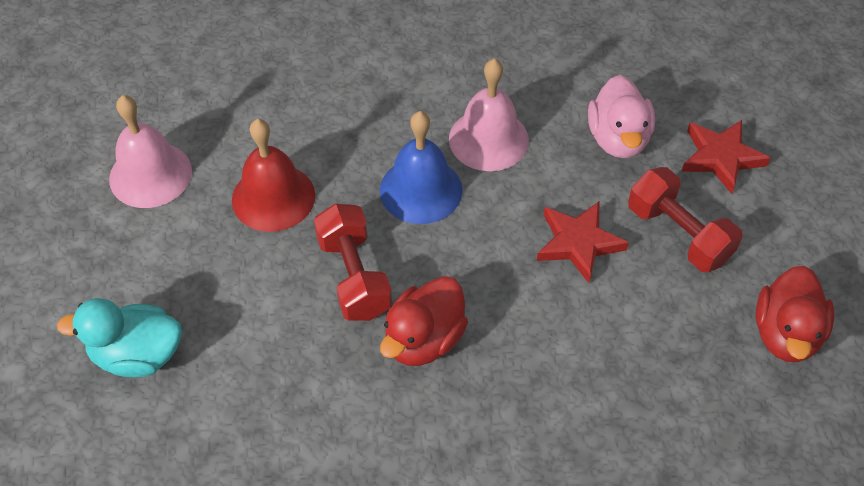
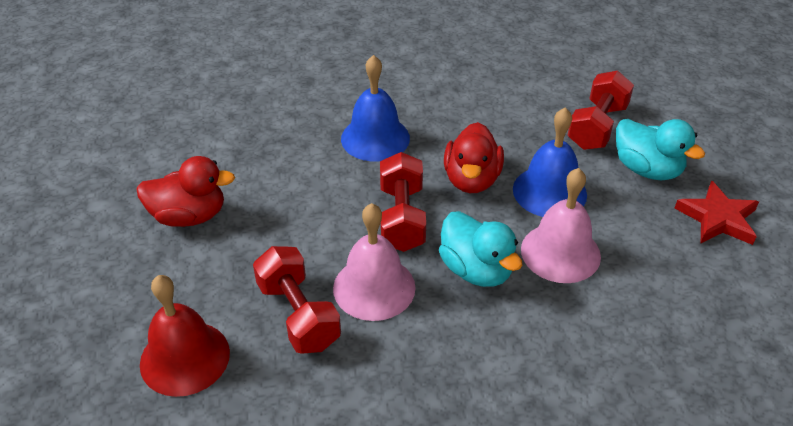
blue bell: 1 -> 2
pink duck: 1 -> 0
red dumbbell: 2 -> 3
red star: 2 -> 1
turquoise duck: 1 -> 2

